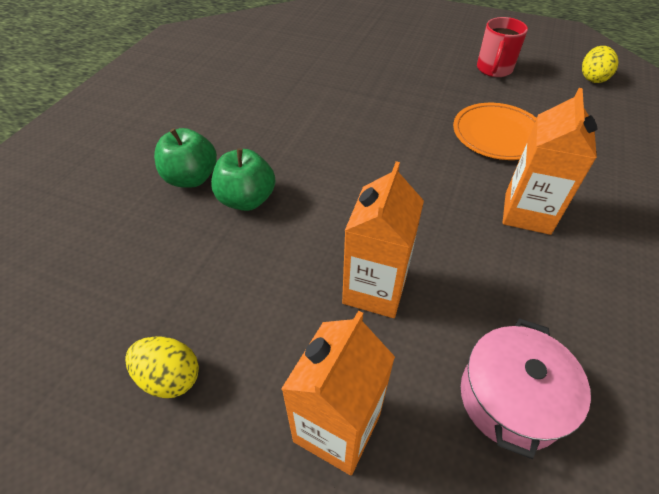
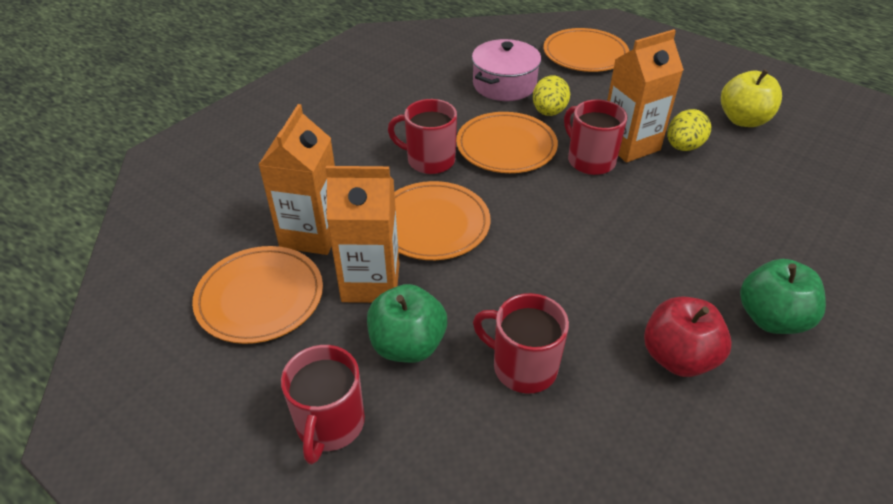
orange plate: 1 -> 4
red apple: 0 -> 1
red mug: 1 -> 4
yellow apple: 0 -> 1

